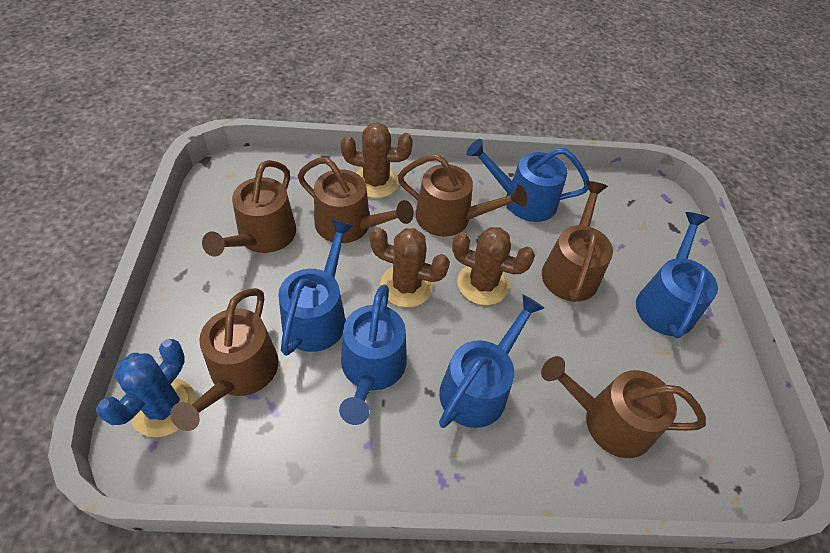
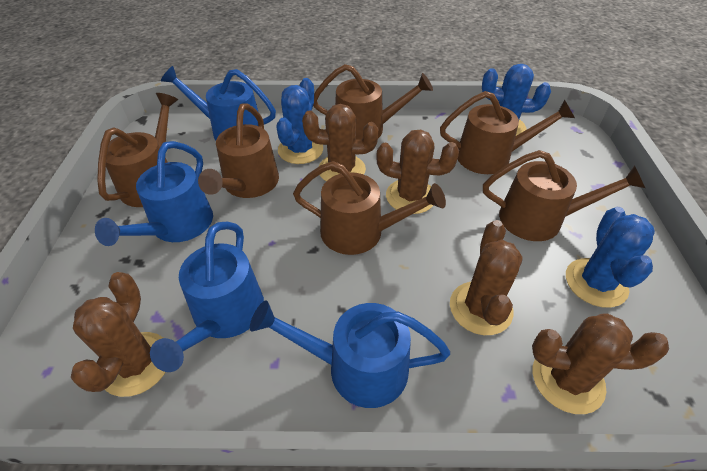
blue cactus: 1 -> 3
blue watering can: 5 -> 4
brown cactus: 3 -> 5

